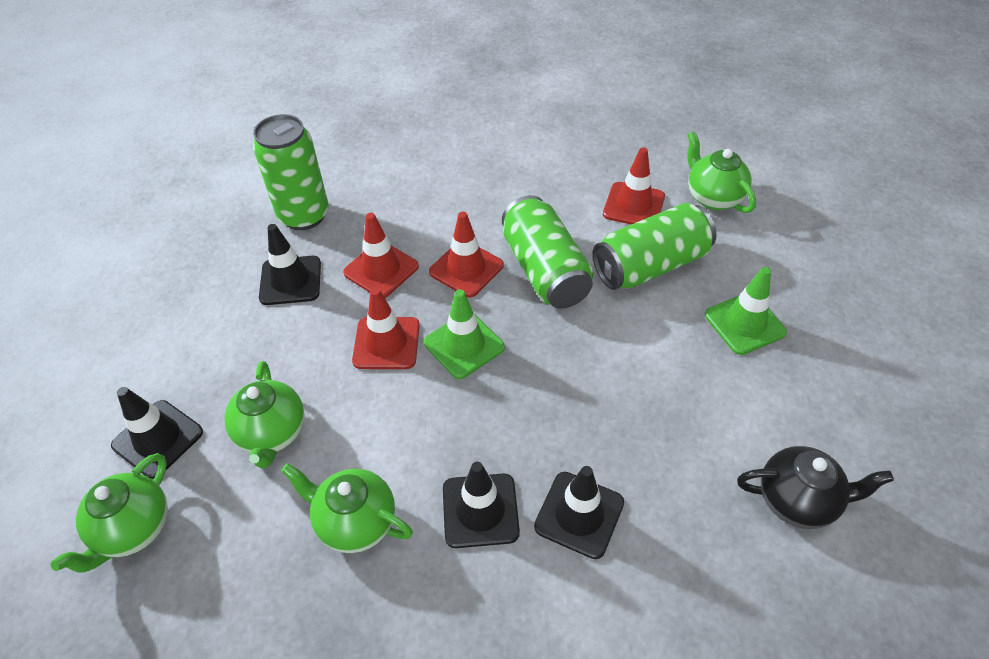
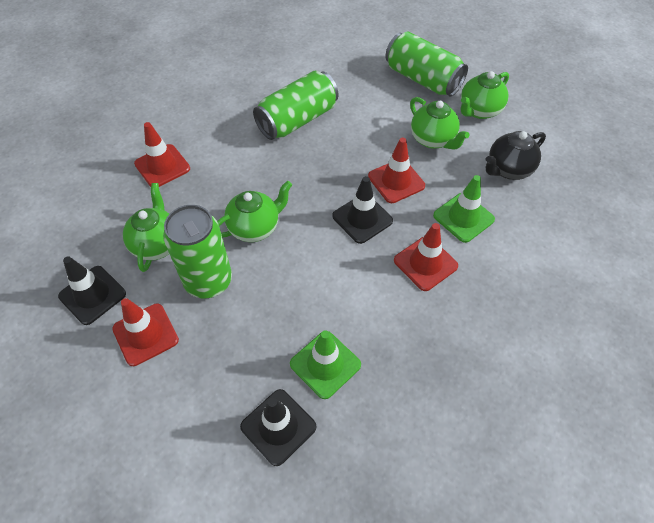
black traffic cone: 4 -> 3

